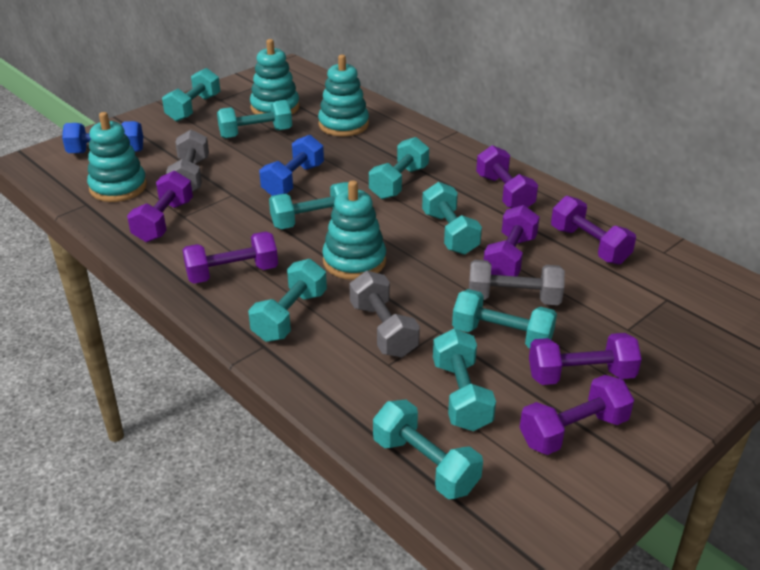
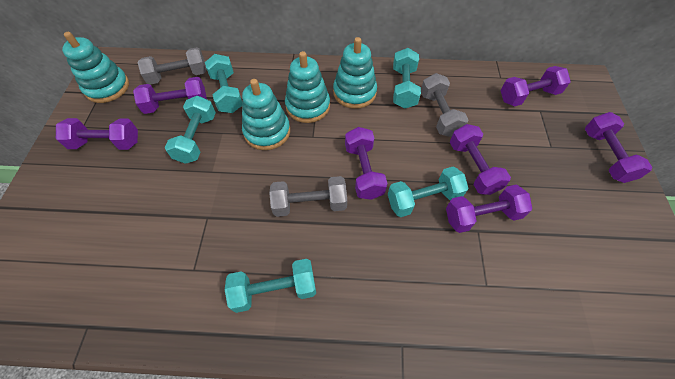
blue dumbbell: 2 -> 0
turquoise dumbbell: 9 -> 5

